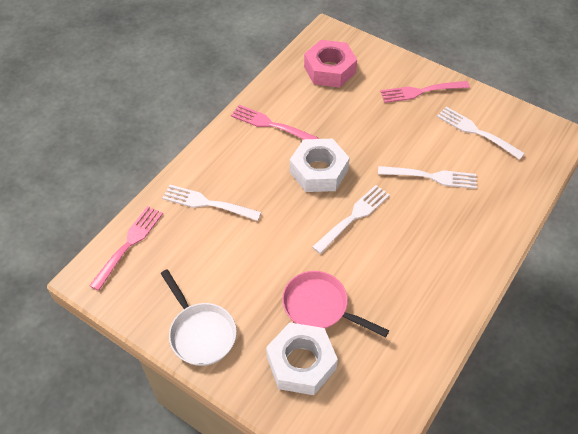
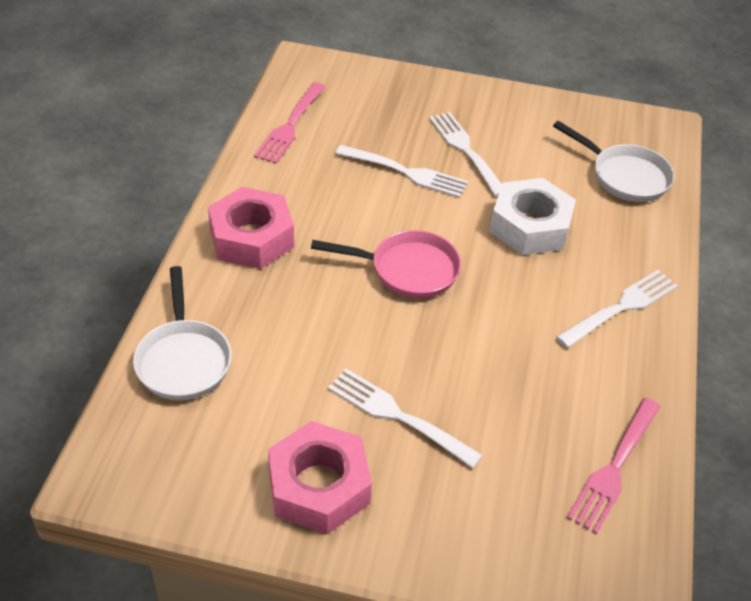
pink fork: 3 -> 2
pink nut: 1 -> 2
white nut: 2 -> 1
white pan: 1 -> 2

